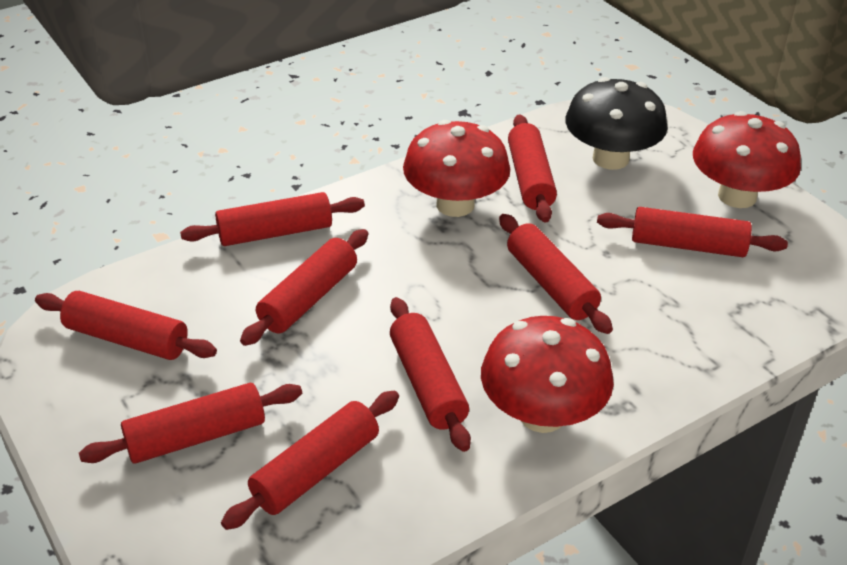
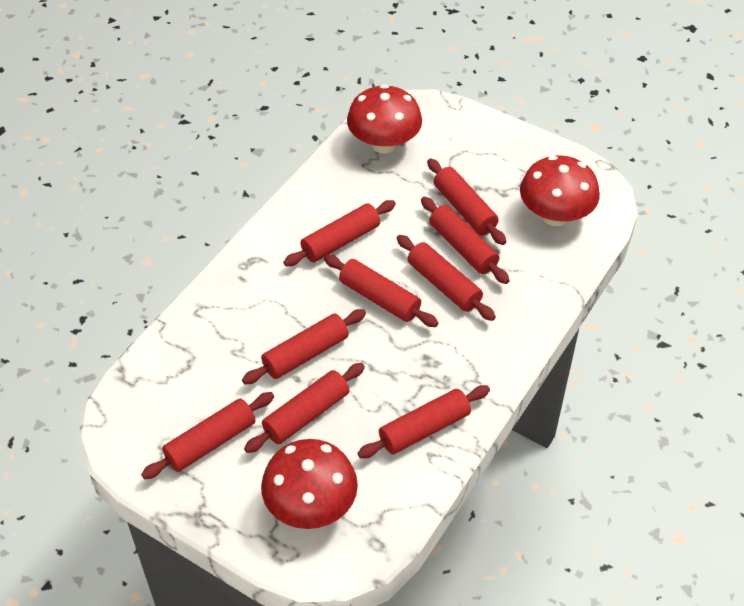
black mushroom: 1 -> 0

